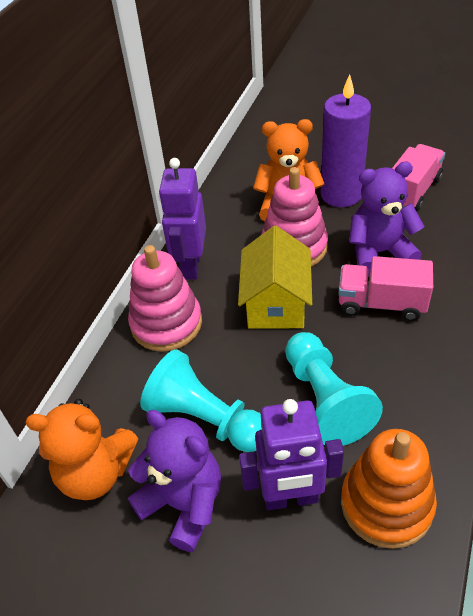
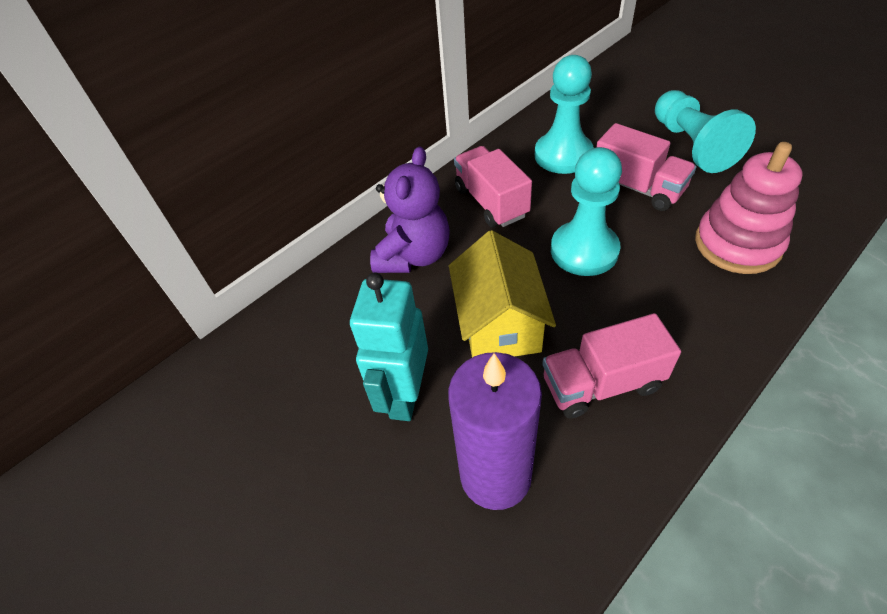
orange stacking toy: 1 -> 0
orange teddy bear: 2 -> 0
pink stacking toy: 2 -> 1
pink truck: 2 -> 3
purple robot: 2 -> 0
purple teddy bear: 2 -> 1
turquoise pawn: 2 -> 3
turquoise robot: 0 -> 1

